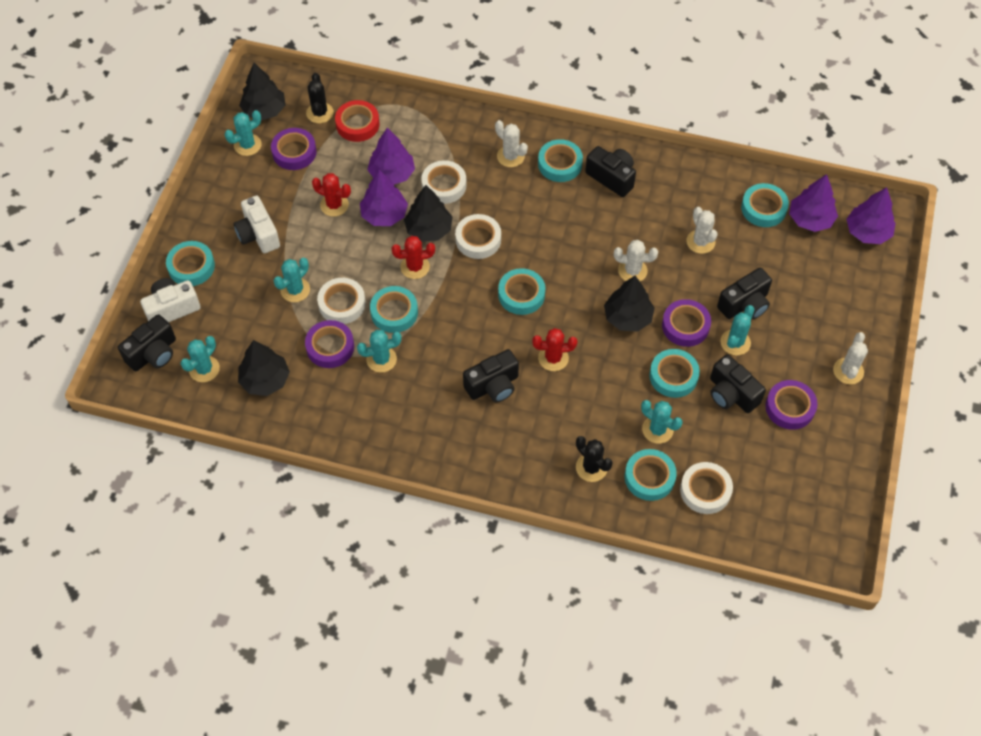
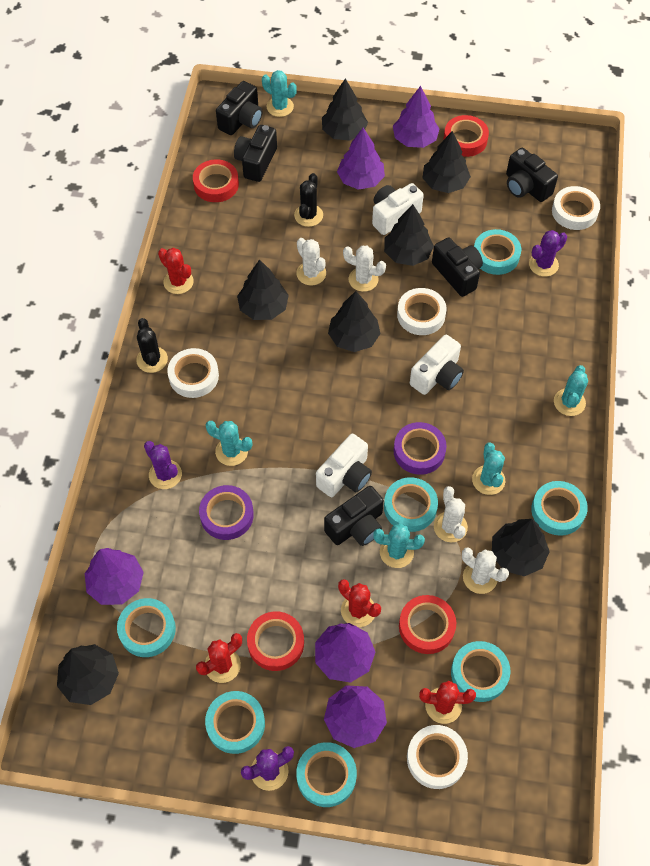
black tree: 4 -> 7
purple cactus: 0 -> 3
purple tape: 4 -> 2
purple tree: 4 -> 5
red cactus: 3 -> 4
red tape: 1 -> 4
turquoise cactus: 6 -> 5
white camera: 2 -> 3

